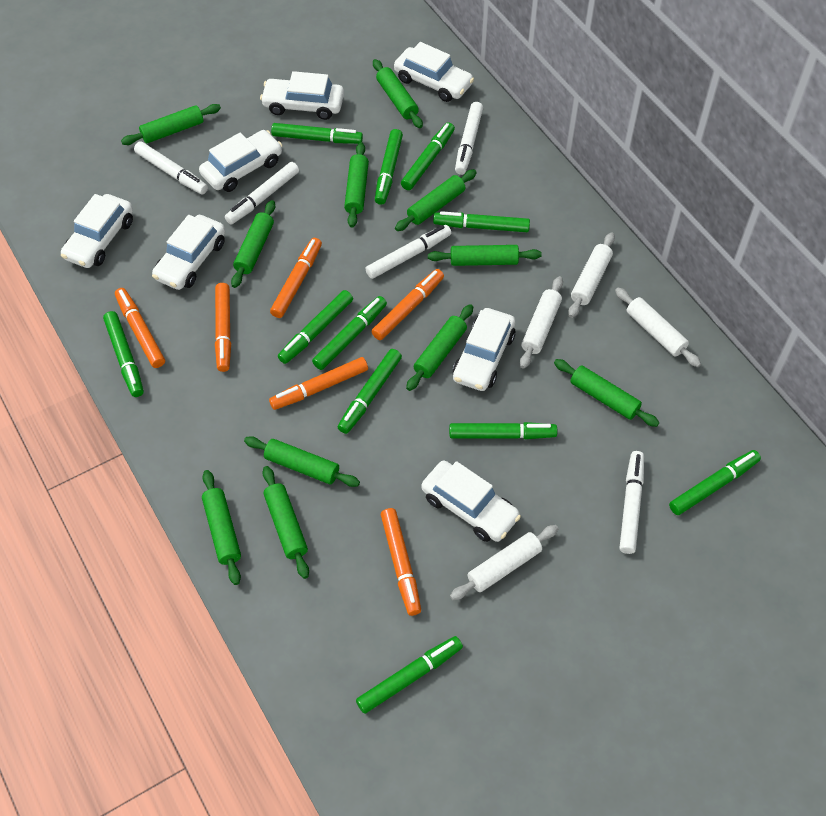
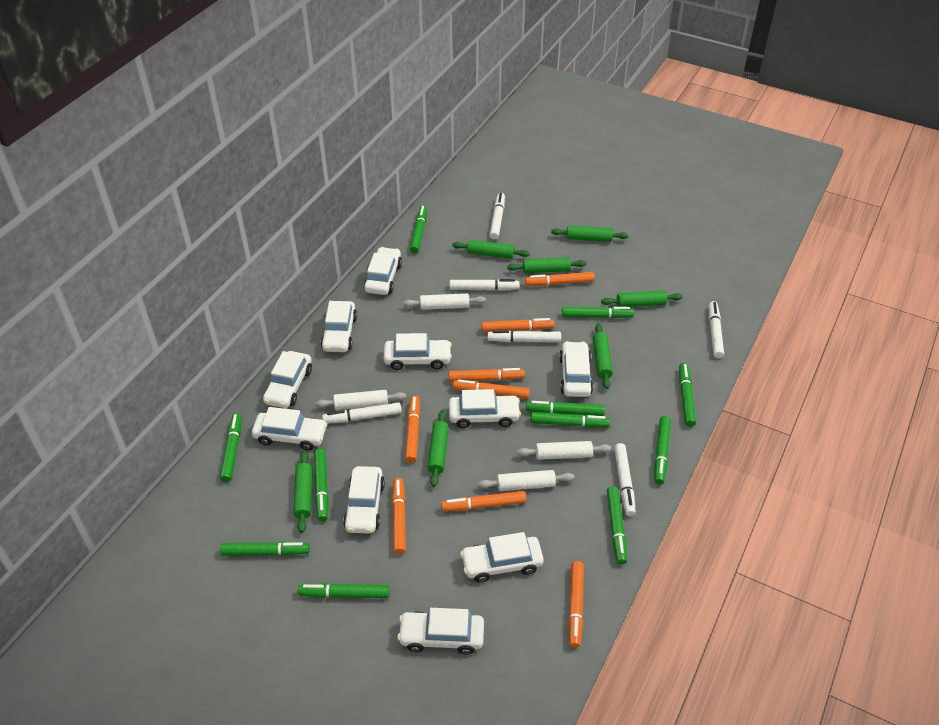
green rolling pin: 11 -> 7
orange marker: 6 -> 8
white car: 7 -> 10
white marker: 5 -> 6

